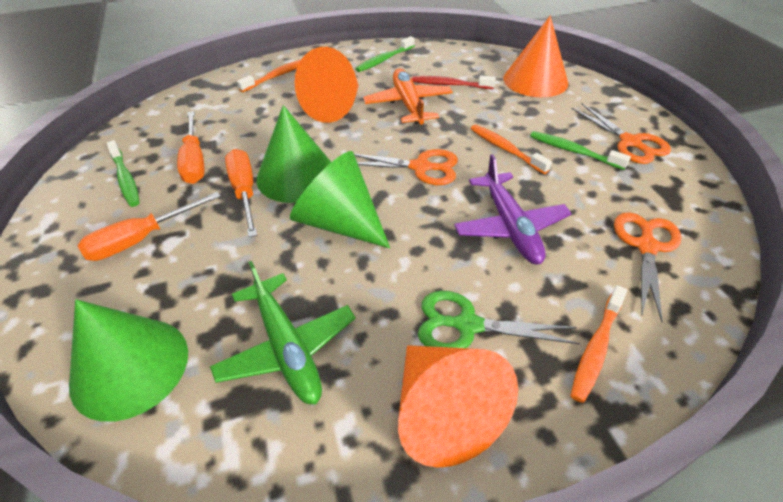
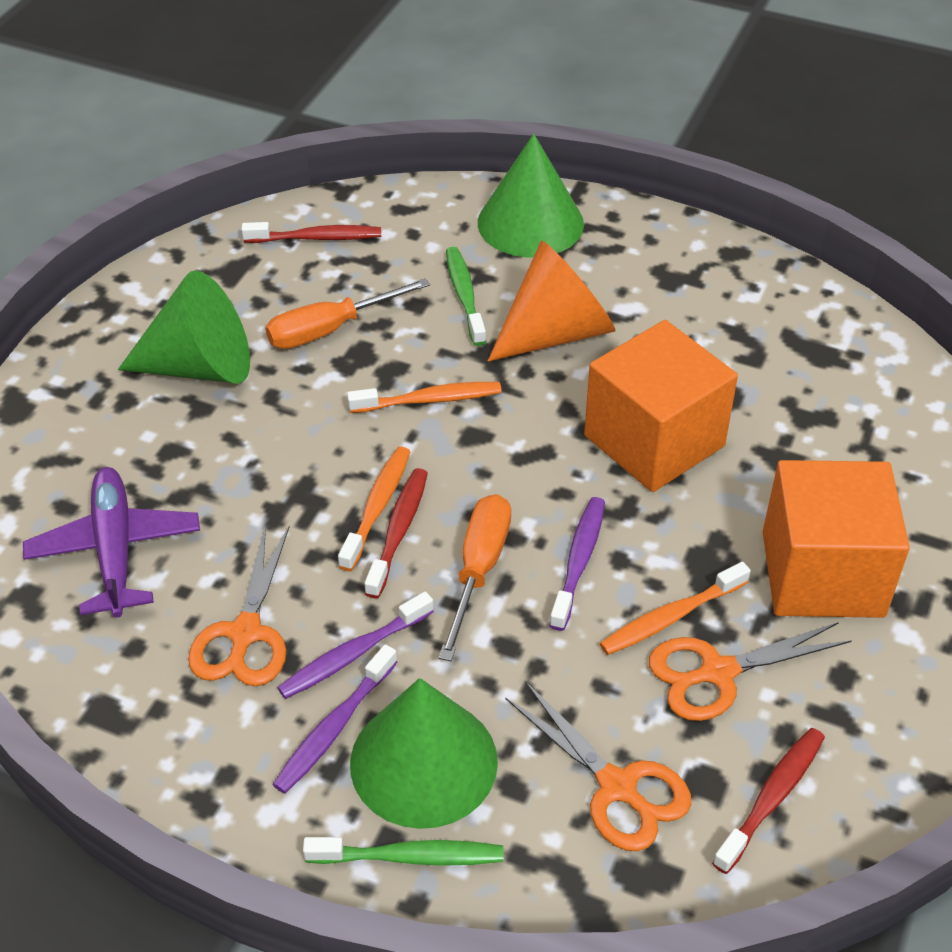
green plane: 1 -> 0
green scissors: 1 -> 0
green toothbrush: 3 -> 2
orange cone: 3 -> 1
orange cube: 0 -> 2
orange plane: 1 -> 0
orange screwdriver: 3 -> 2
purple toothbrush: 0 -> 3
red toothbrush: 1 -> 3

